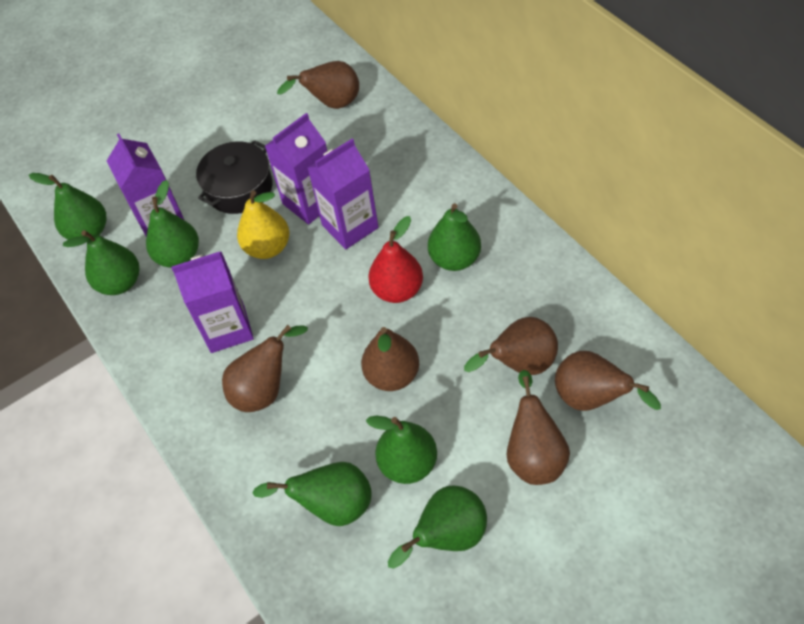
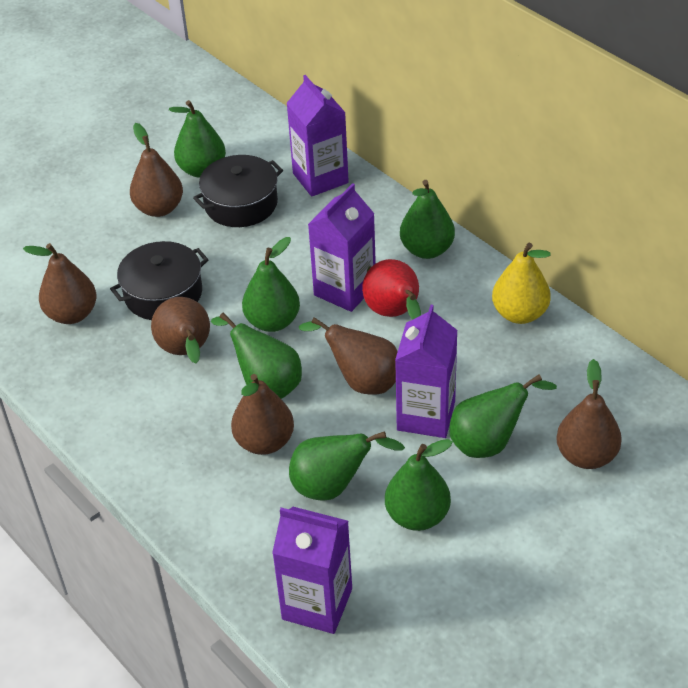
black pot: 1 -> 2

